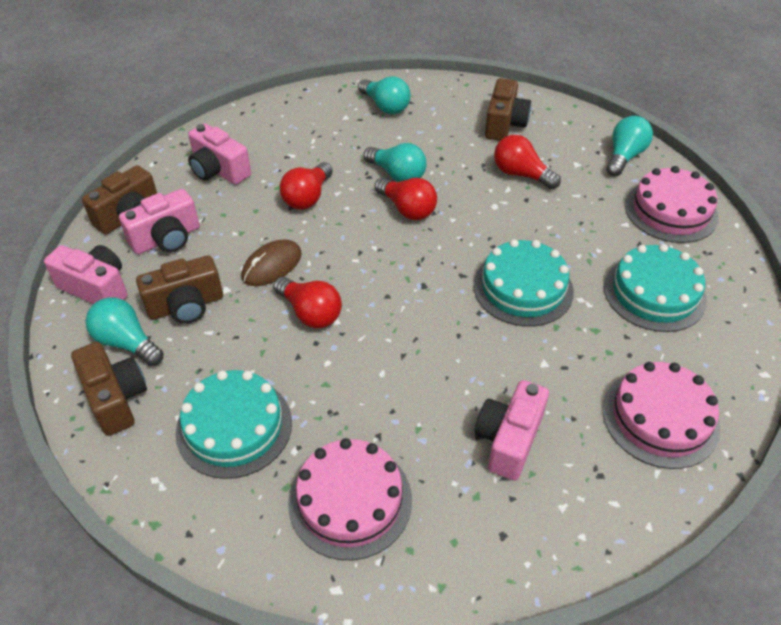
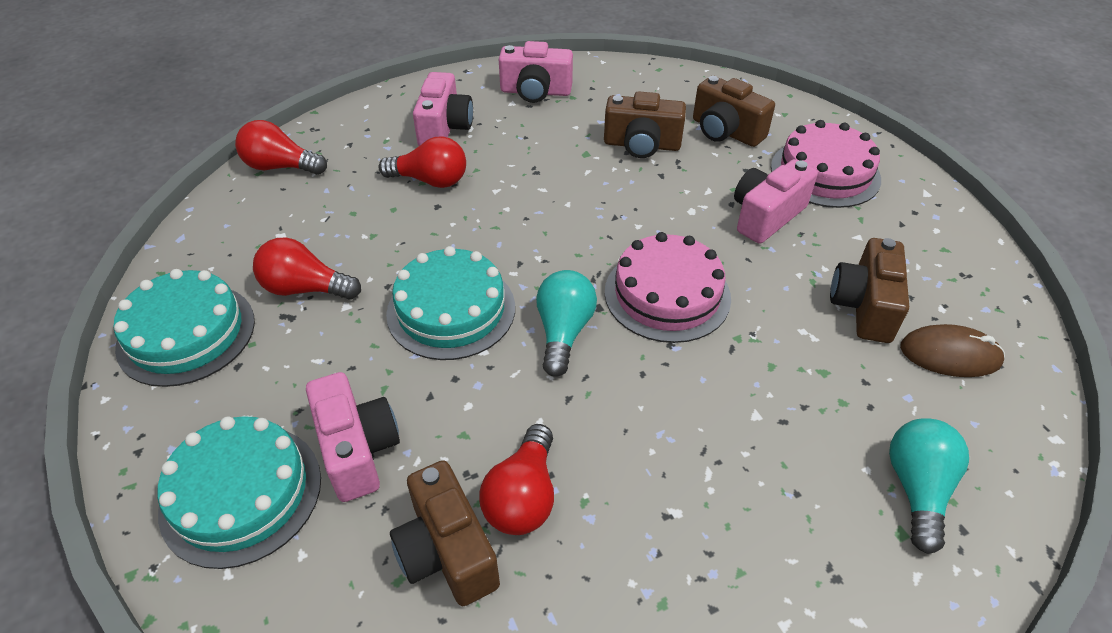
pink cake: 3 -> 2
turquoise light bulb: 4 -> 2

